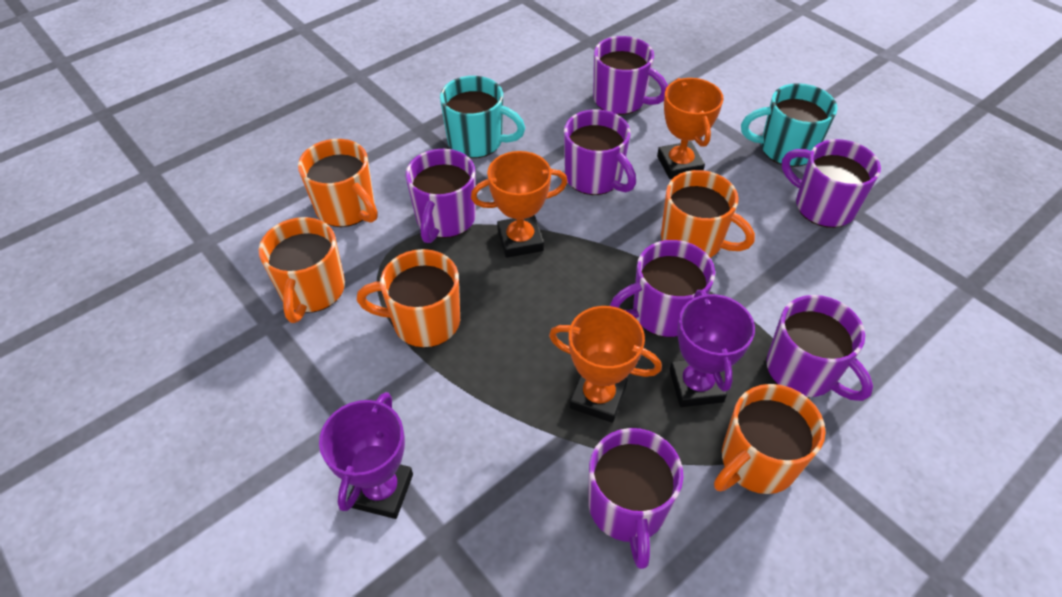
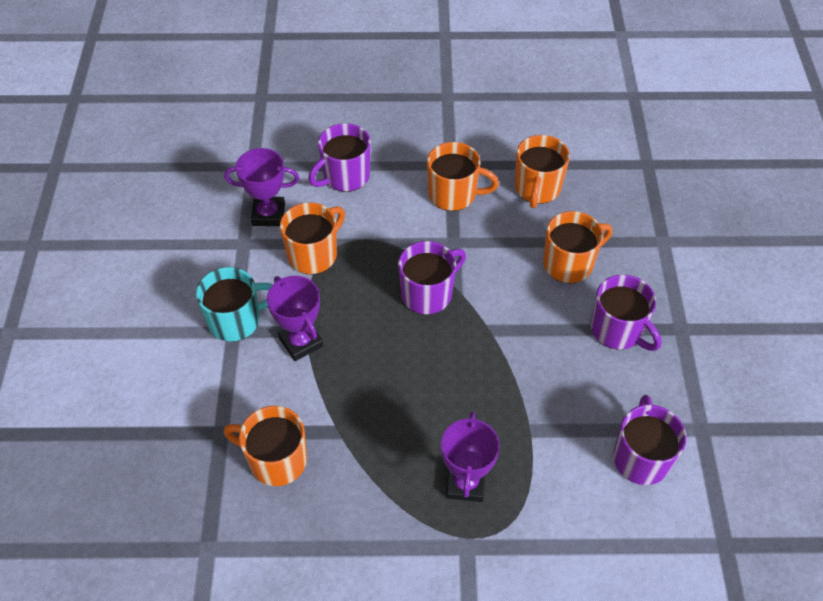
orange trophy: 3 -> 0
purple mug: 7 -> 4
purple trophy: 2 -> 3
turquoise mug: 2 -> 1

